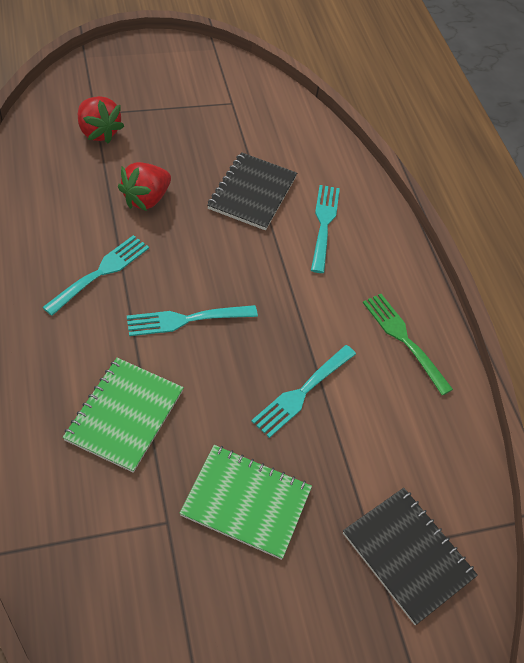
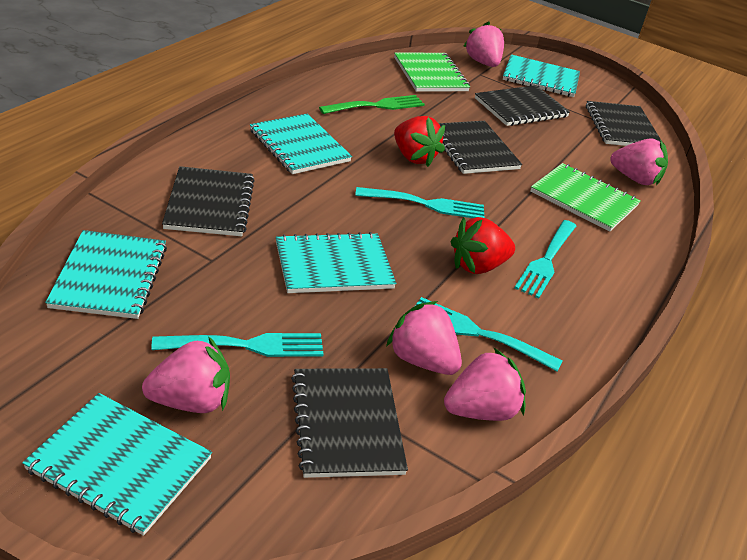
black notebook: 2 -> 5
pink strawberry: 0 -> 5
turquoise notebook: 0 -> 5

